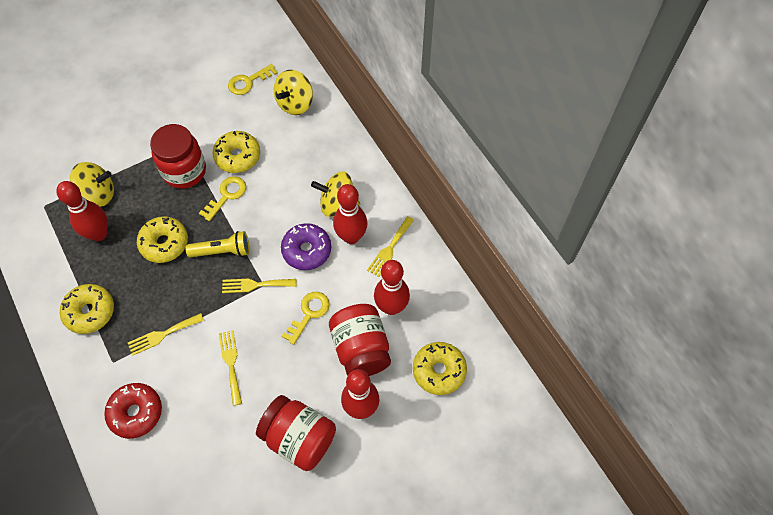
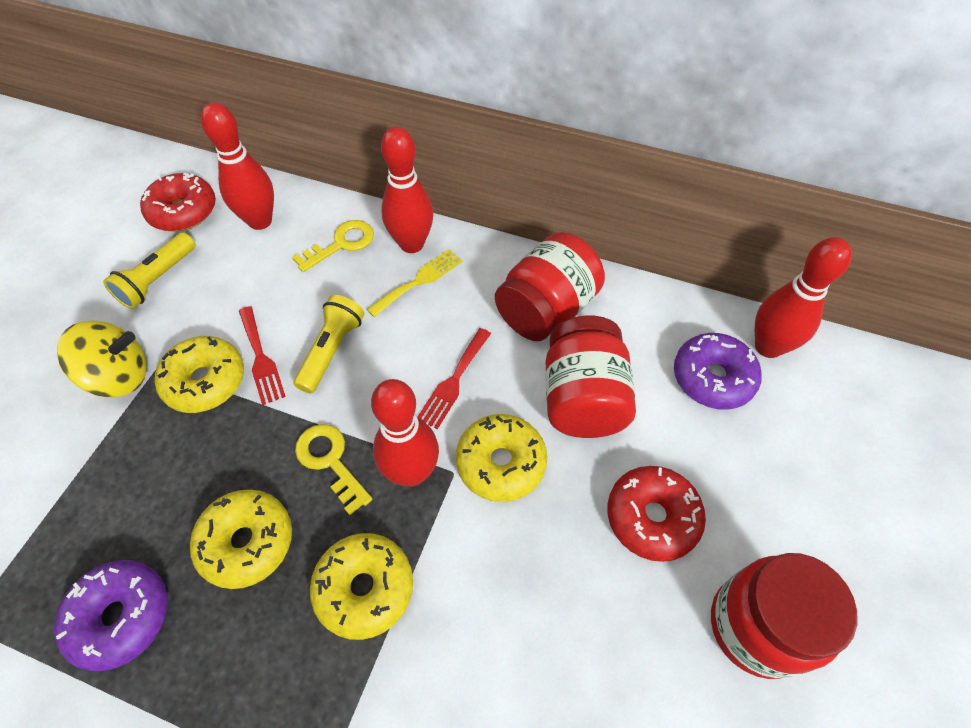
purple donut: 1 -> 2
red donut: 1 -> 2
red fork: 0 -> 2
yellow flashlight: 1 -> 2
yellow fork: 4 -> 1
yellow key: 3 -> 2
yellow spinning top: 3 -> 1

